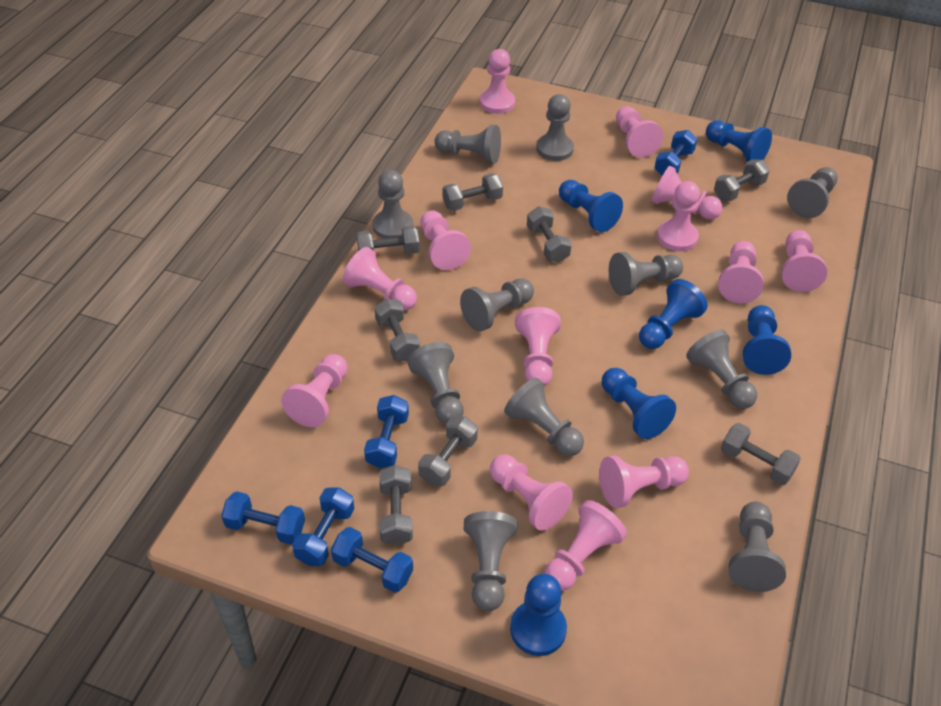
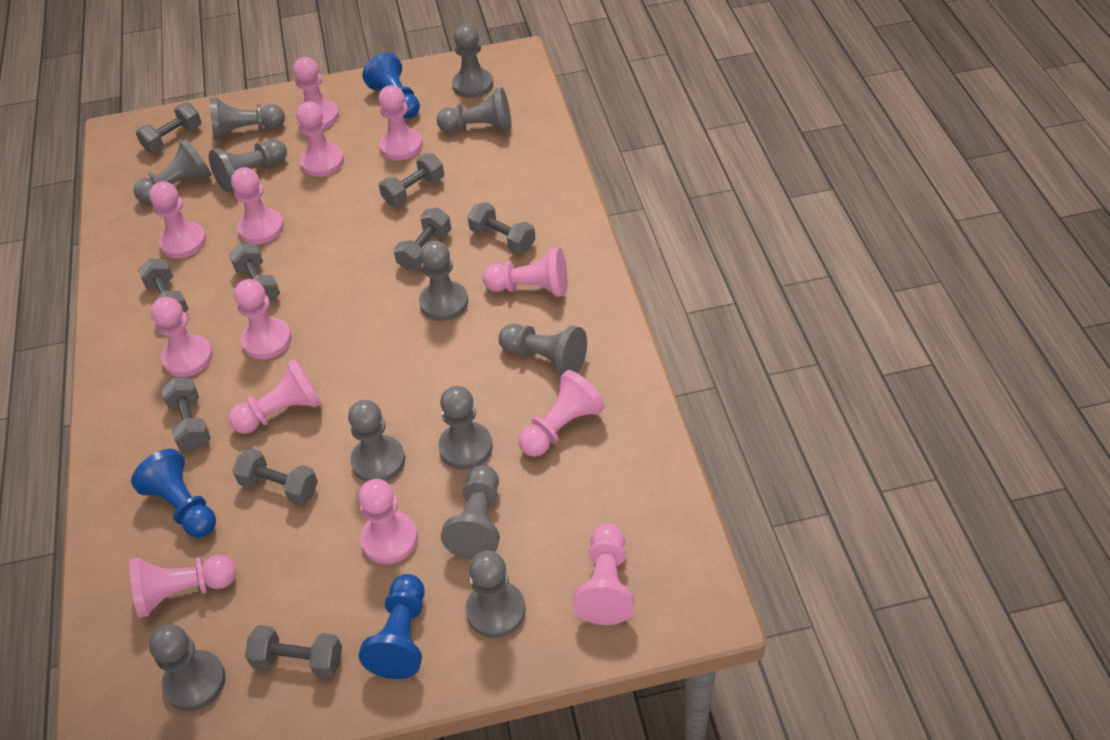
blue dumbbell: 5 -> 0
blue pawn: 6 -> 3
grey dumbbell: 8 -> 9
grey pawn: 11 -> 12

